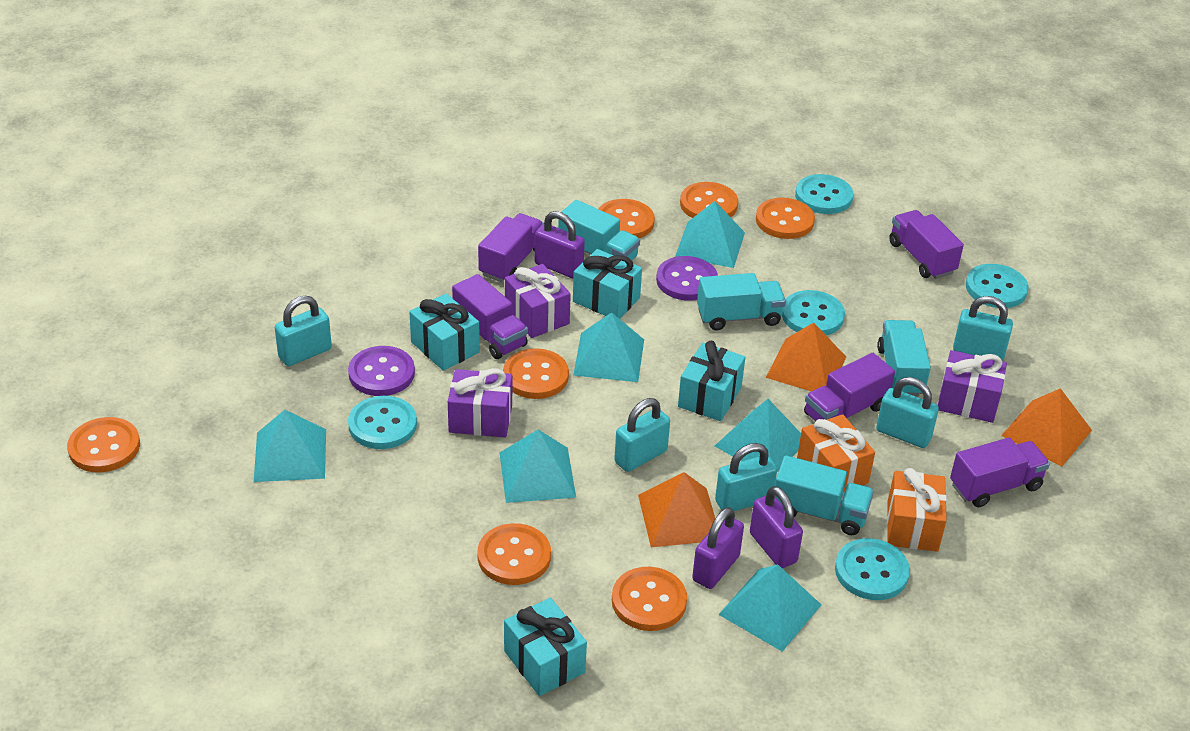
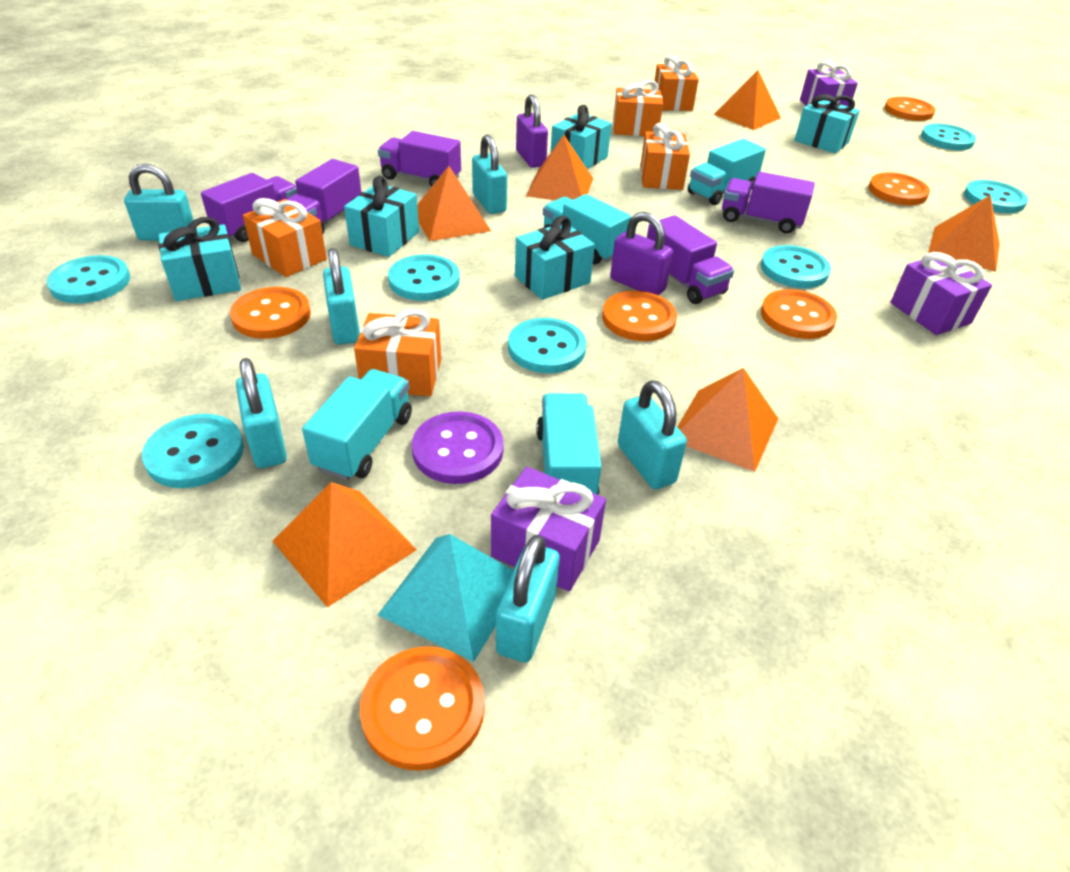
orange button: 7 -> 6
orange gift: 2 -> 5
orange pyramid: 3 -> 6
purple button: 2 -> 1
purple padlock: 3 -> 2
turquoise button: 5 -> 7
turquoise gift: 4 -> 5
turquoise padlock: 5 -> 6
turquoise pyramid: 6 -> 1

